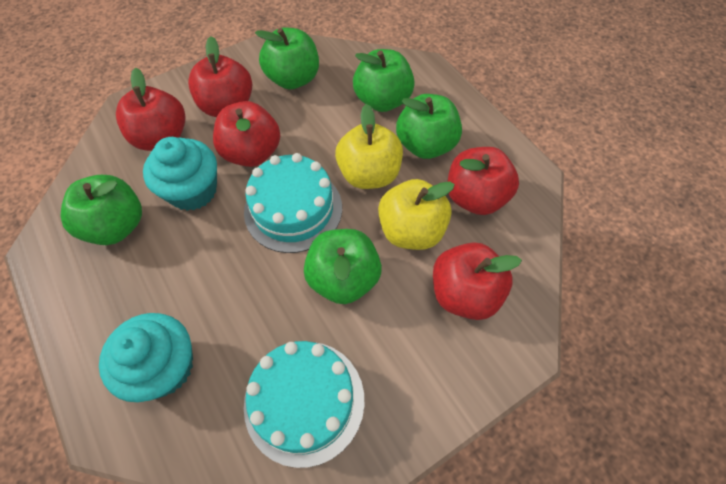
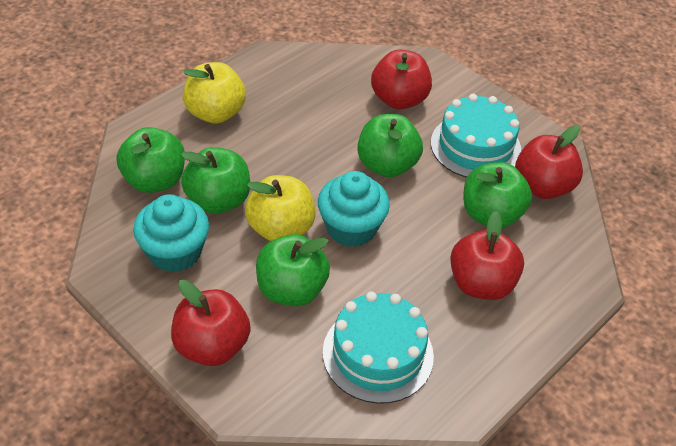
red apple: 5 -> 4

